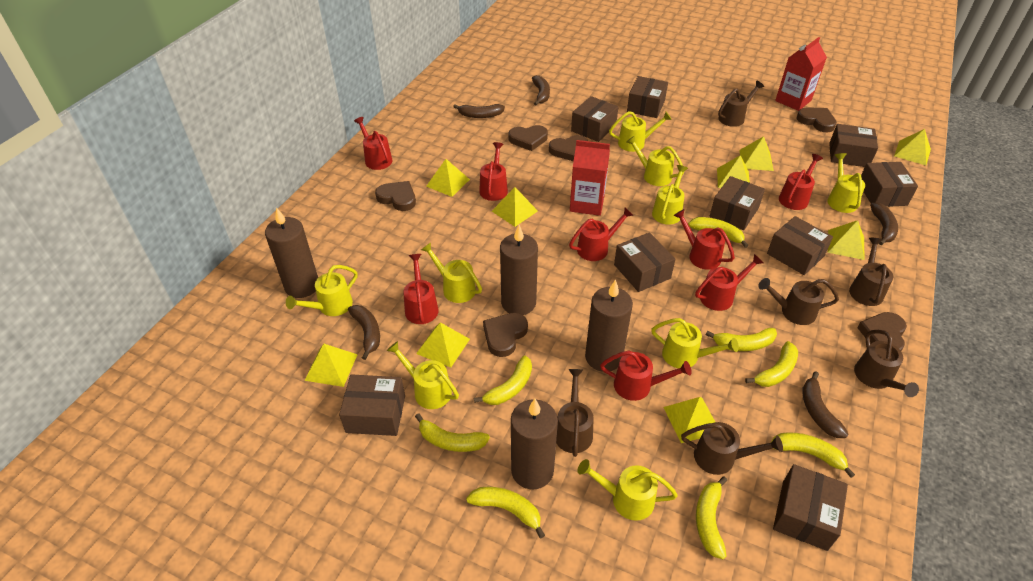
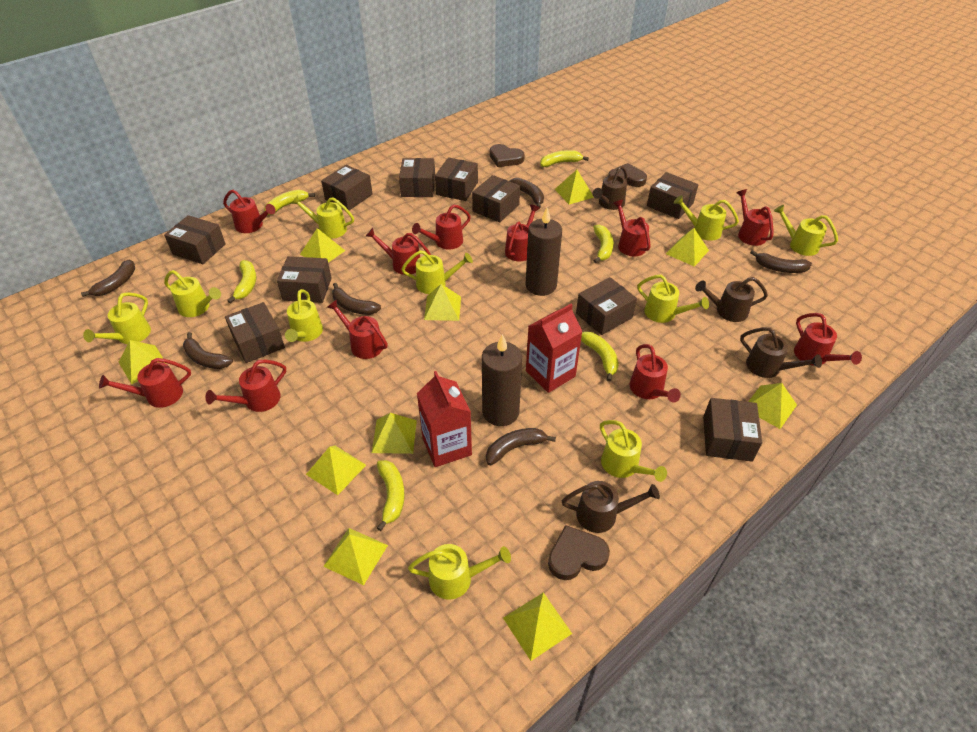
brown banana: 5 -> 6
brown box: 9 -> 10
brown candle: 4 -> 2
brown heart: 6 -> 3
brown watering can: 6 -> 4
red watering can: 8 -> 11
yellow banana: 8 -> 6
yellow pyramid: 9 -> 10
yellow watering can: 9 -> 10

